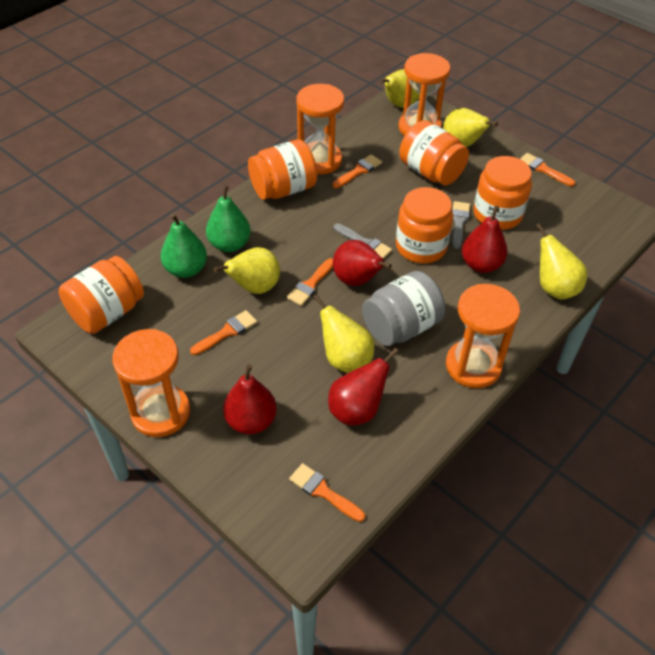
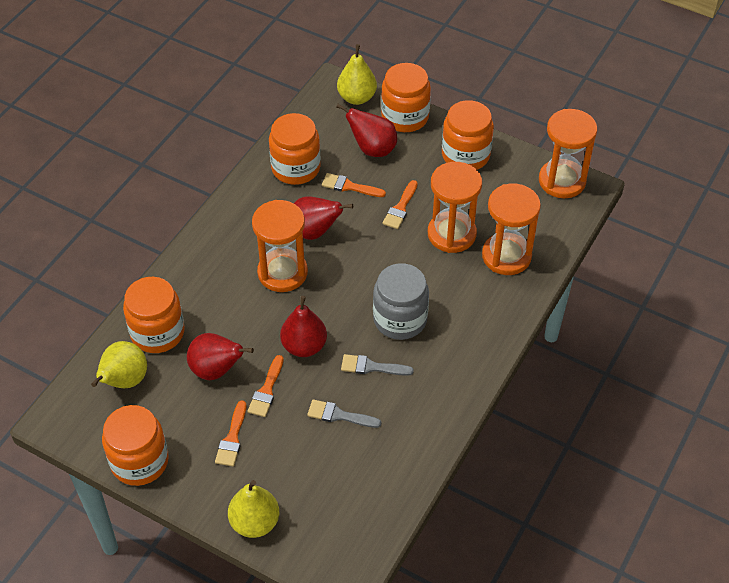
green pear: 2 -> 0
orange brush: 5 -> 4
yellow pear: 5 -> 3

